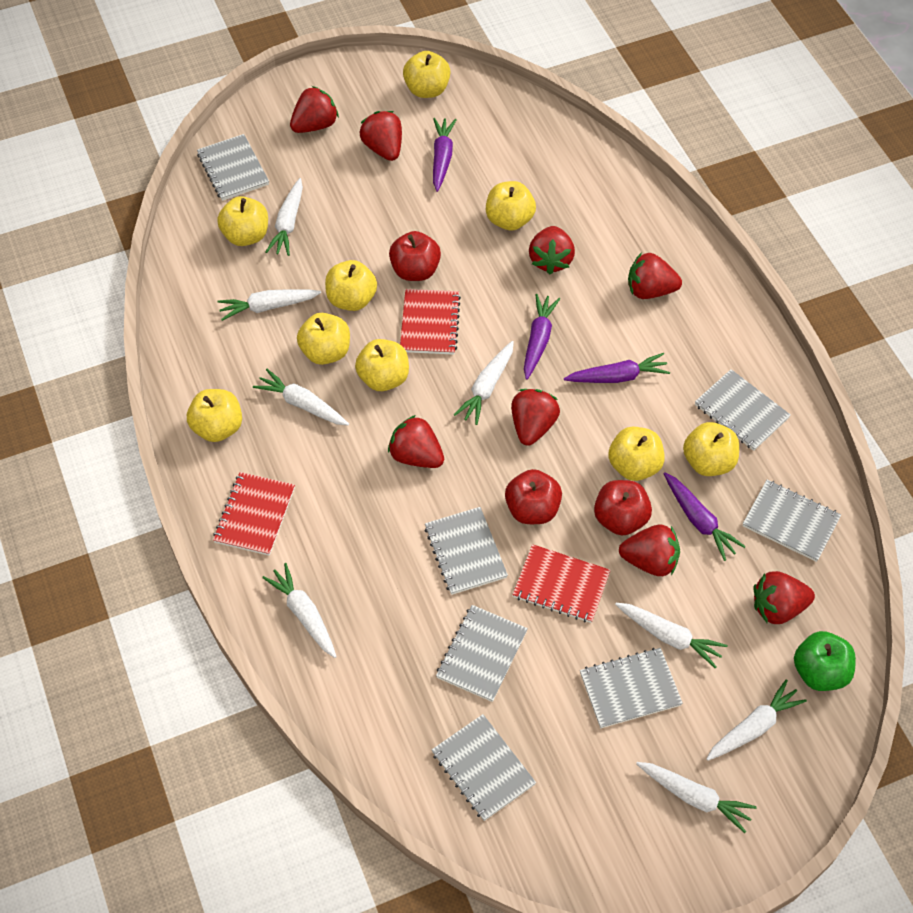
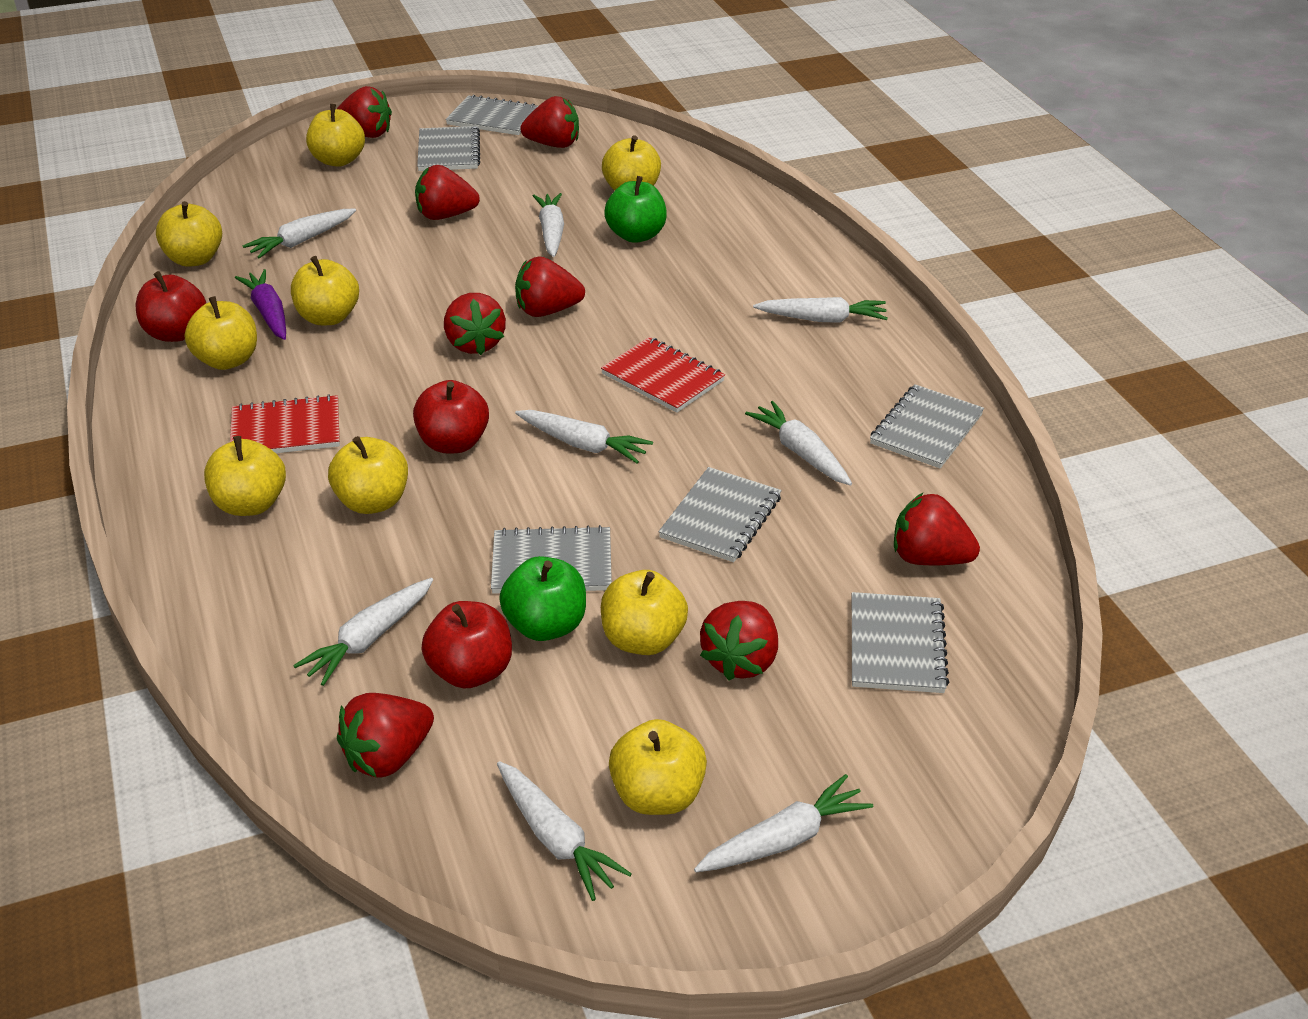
green apple: 1 -> 2
grey notebook: 7 -> 6
purple carrot: 4 -> 1
red notebook: 3 -> 2

